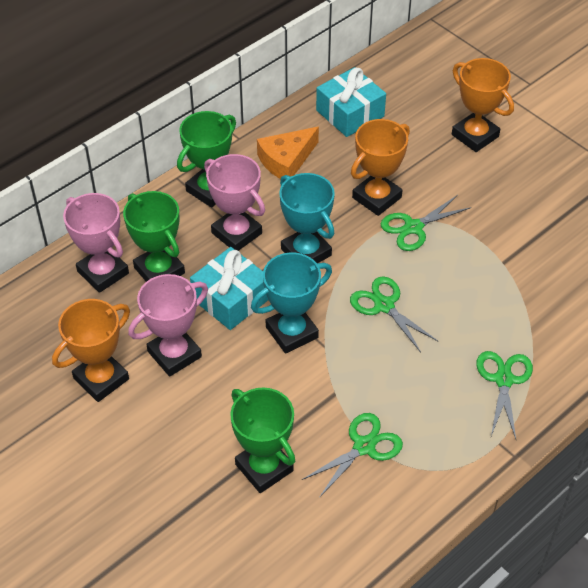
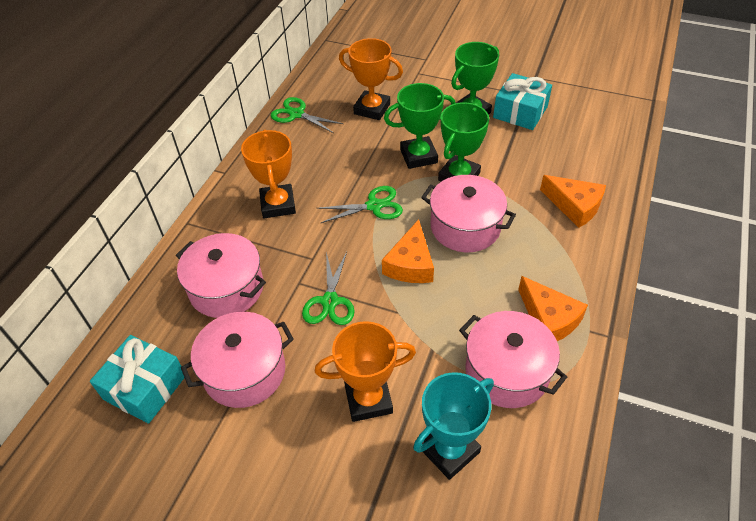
green scissors: 4 -> 3
orange cheese: 1 -> 3
pink pot: 0 -> 4
pink trophy: 3 -> 0
turquoise trophy: 2 -> 1

